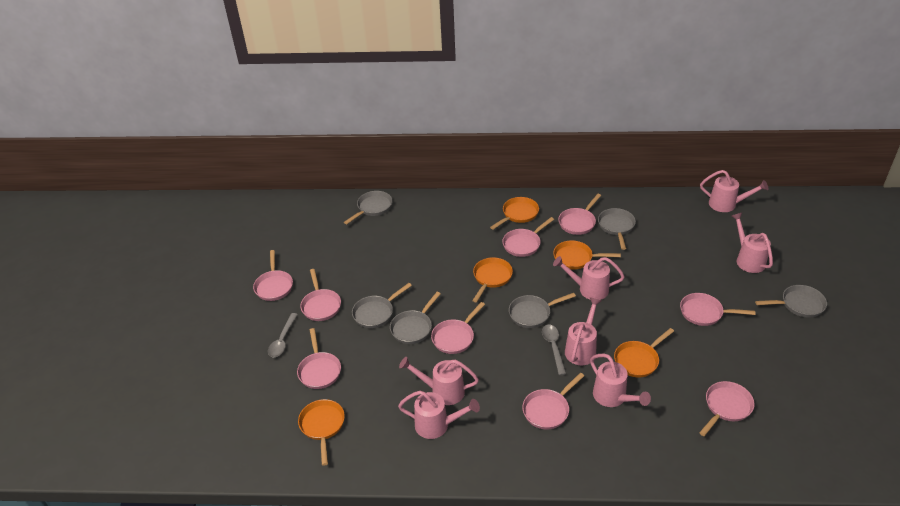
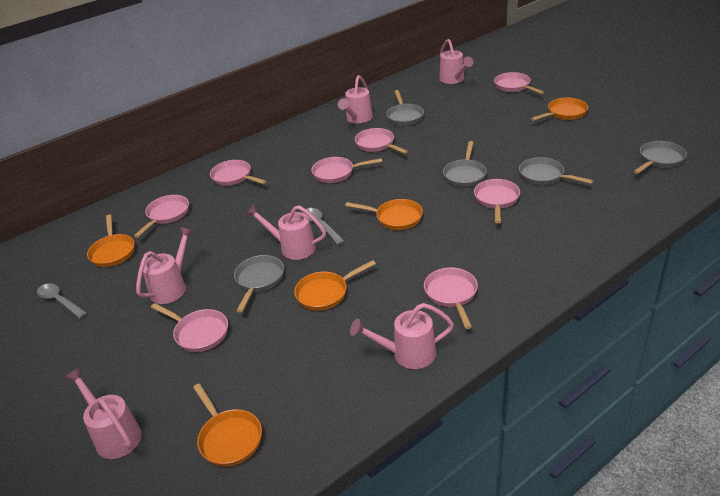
grey pan: 6 -> 5
pink pan: 9 -> 8
pink watering can: 7 -> 6

